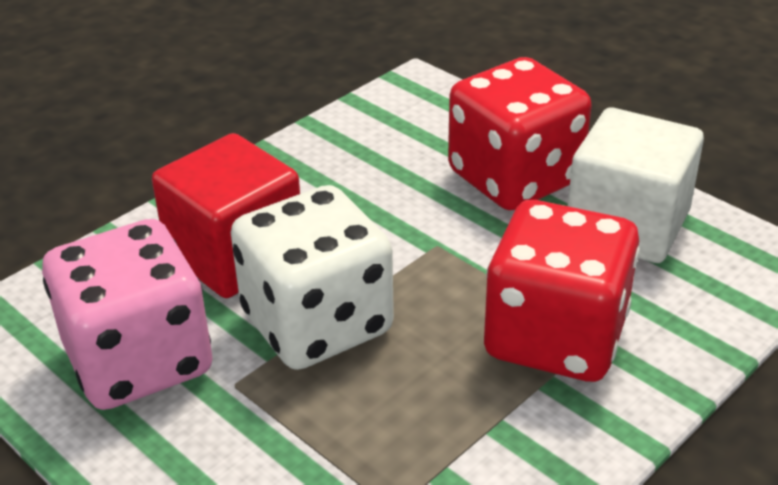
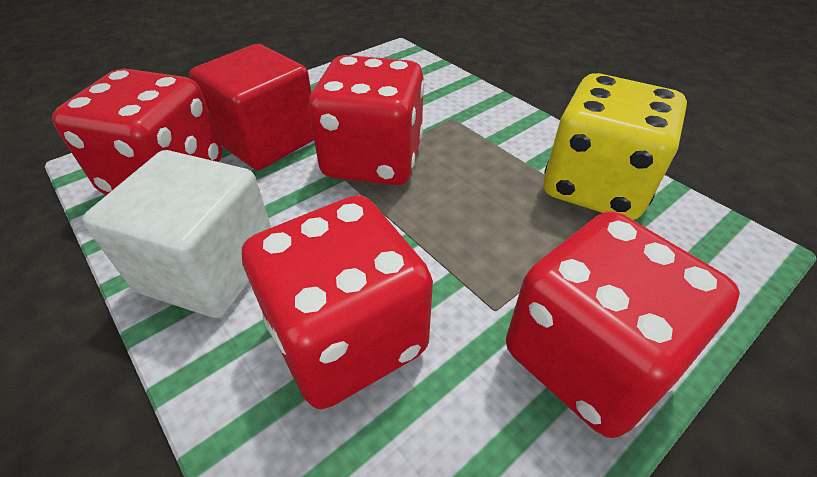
pink dice: 1 -> 0
red dice: 2 -> 4
white dice: 1 -> 0
yellow dice: 0 -> 1

